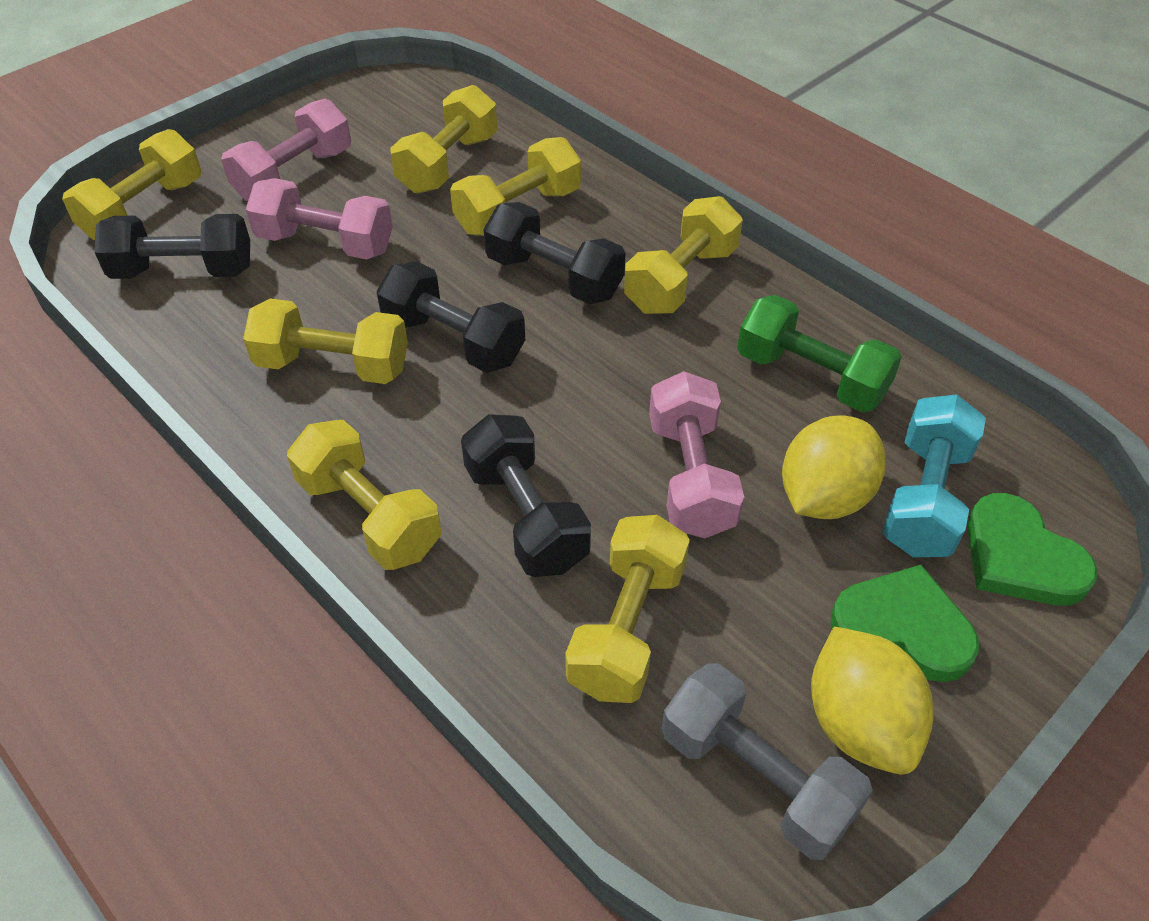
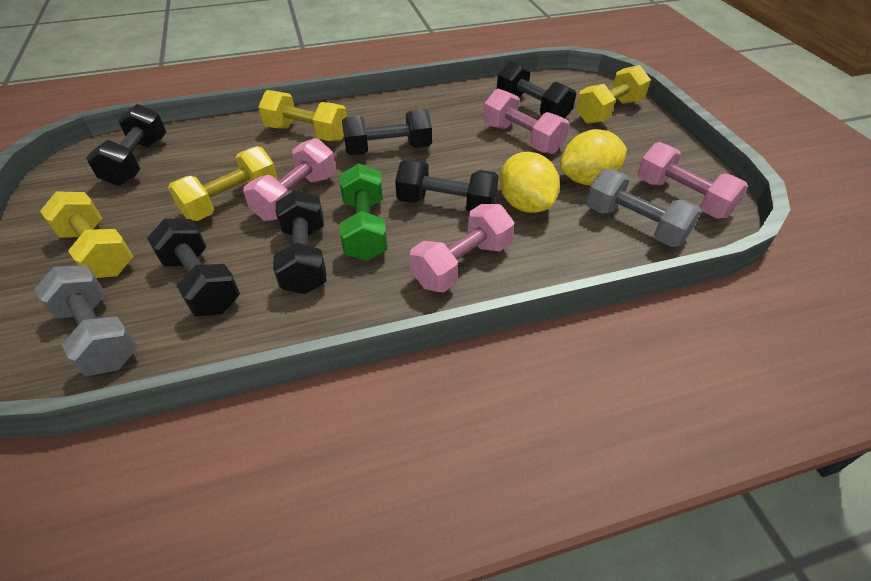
black dumbbell: 4 -> 6
green heart: 2 -> 0
grey dumbbell: 1 -> 2
pink dumbbell: 3 -> 4
turquoise dumbbell: 1 -> 0
yellow dumbbell: 7 -> 4

